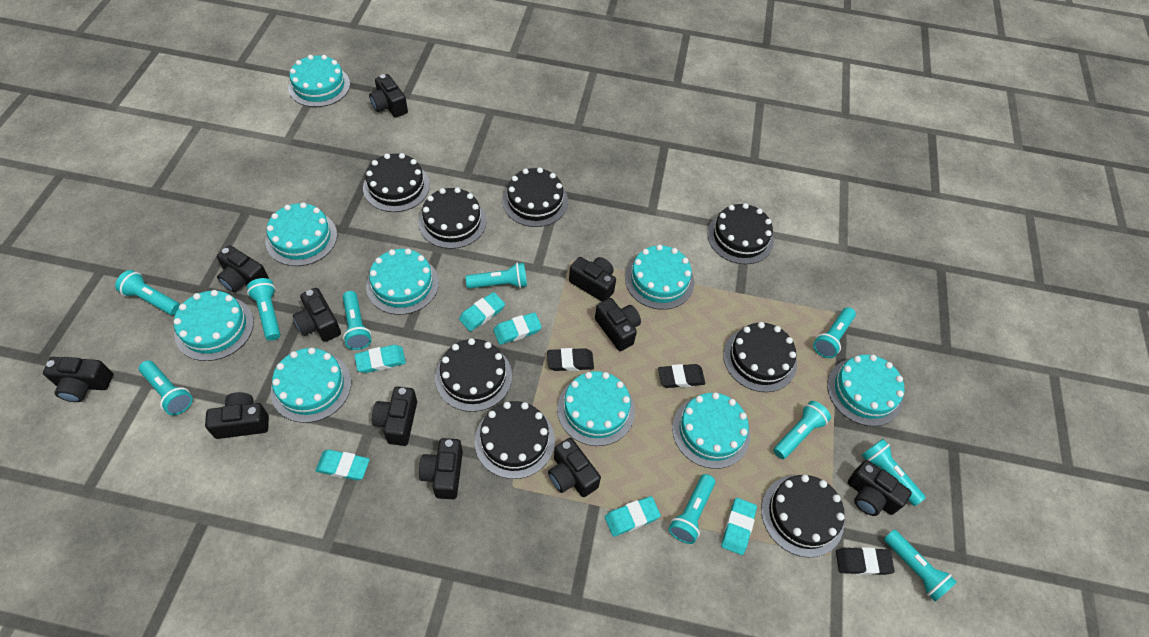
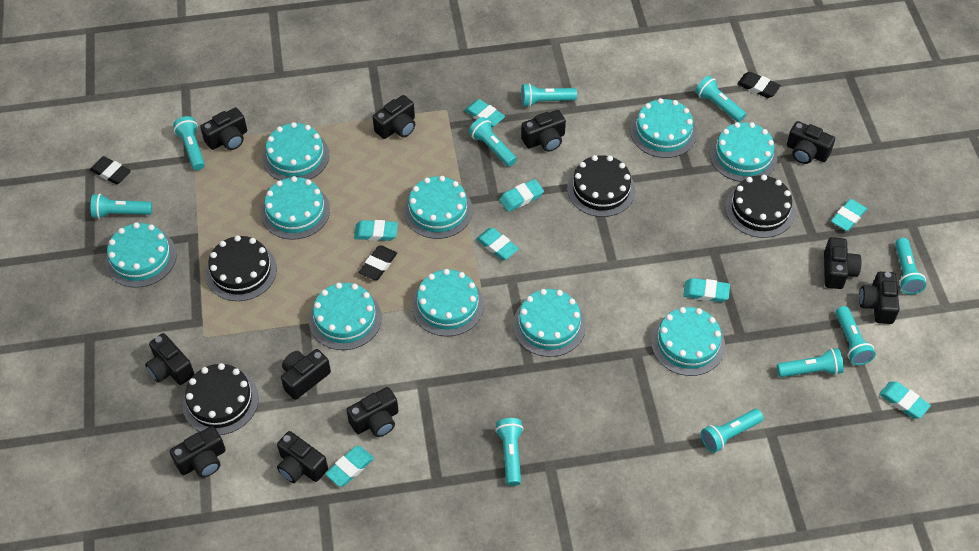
black cake: 8 -> 4
turquoise cake: 9 -> 10
turquoise eraser: 6 -> 8

